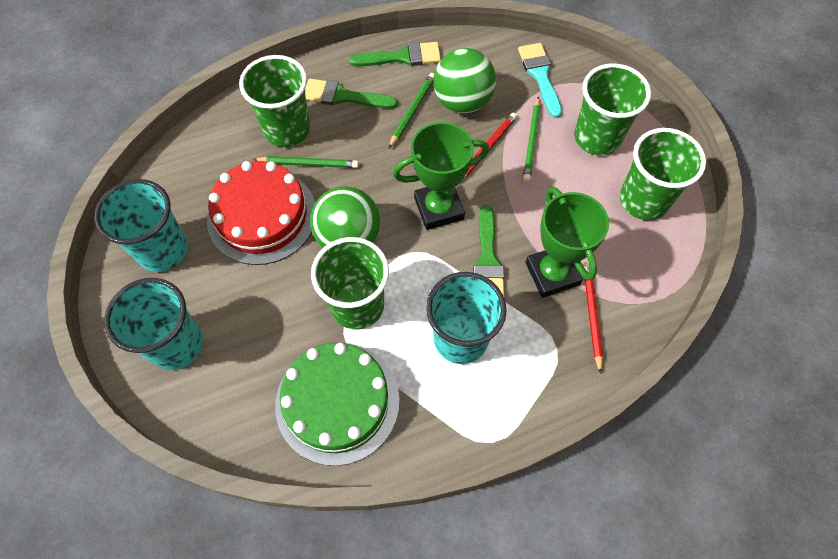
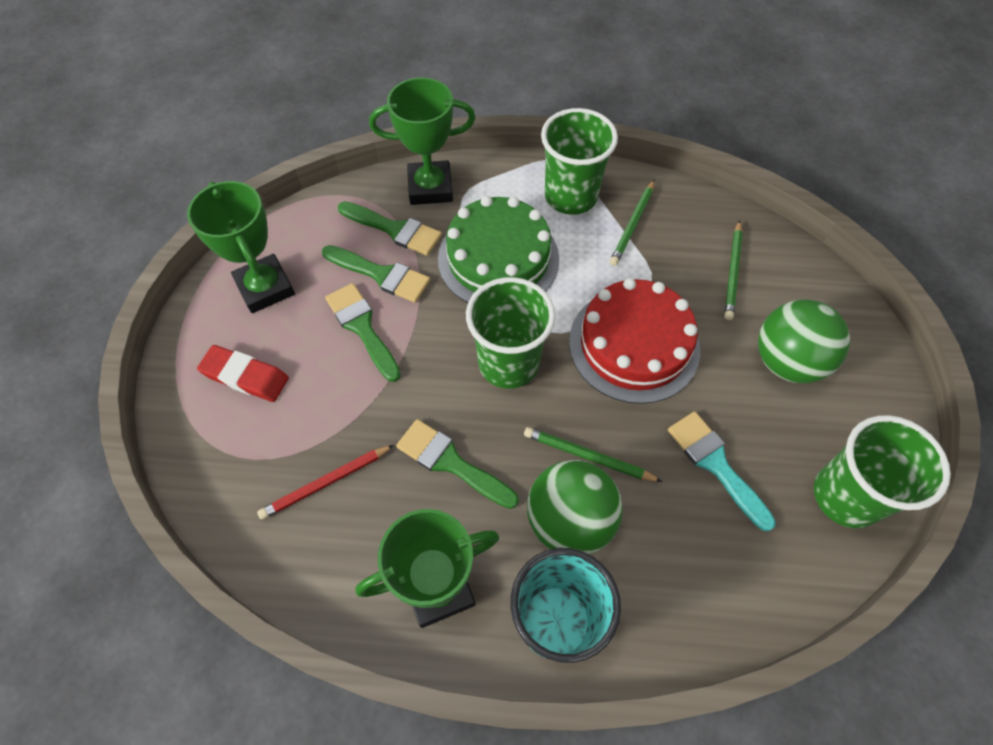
green brush: 3 -> 4
green cup: 4 -> 3
green trophy: 2 -> 3
red eraser: 0 -> 1
red pencil: 2 -> 1
turquoise cup: 3 -> 1

